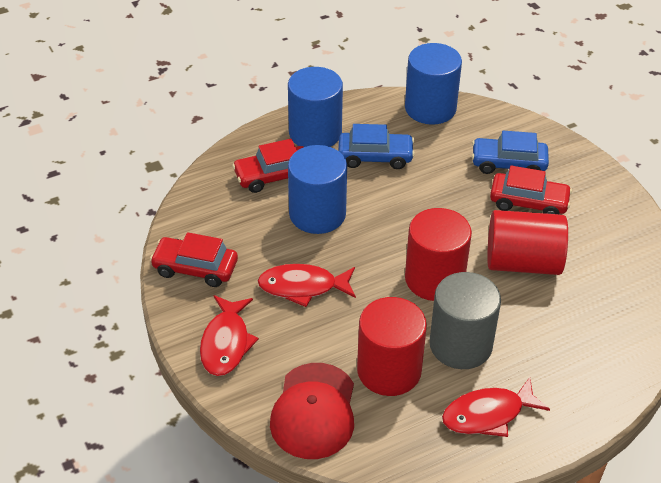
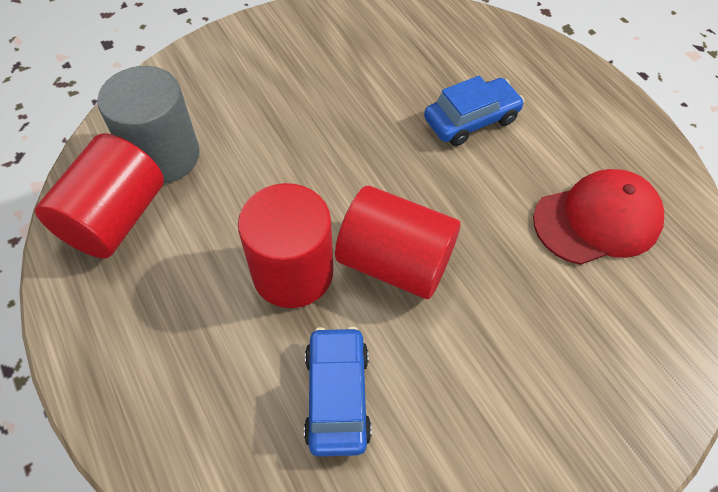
blue cylinder: 3 -> 0
red car: 3 -> 0
red fish: 3 -> 0

